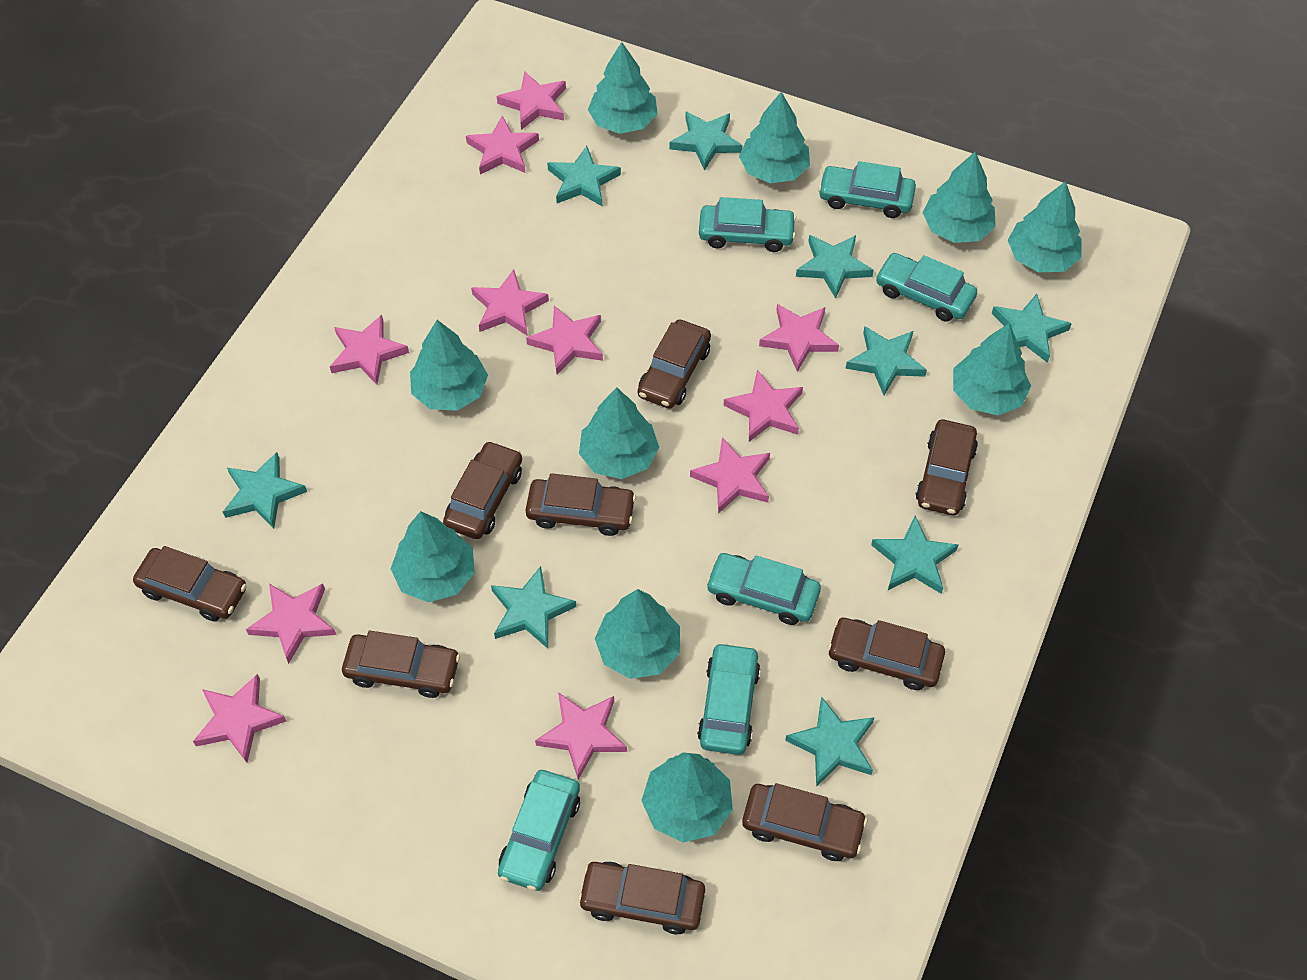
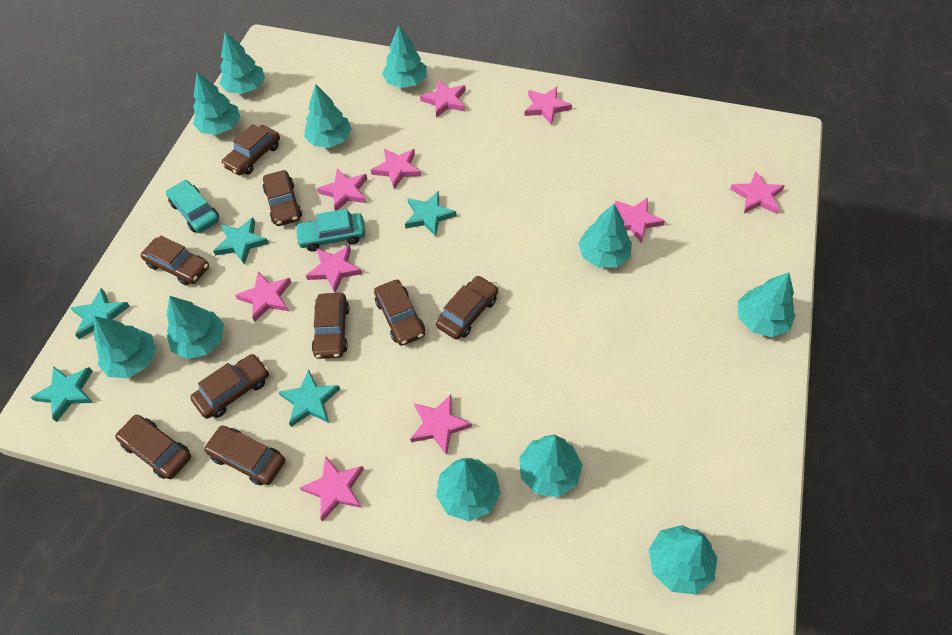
pink star: 11 -> 10
turquoise car: 6 -> 2
turquoise star: 9 -> 5
turquoise tree: 10 -> 11

